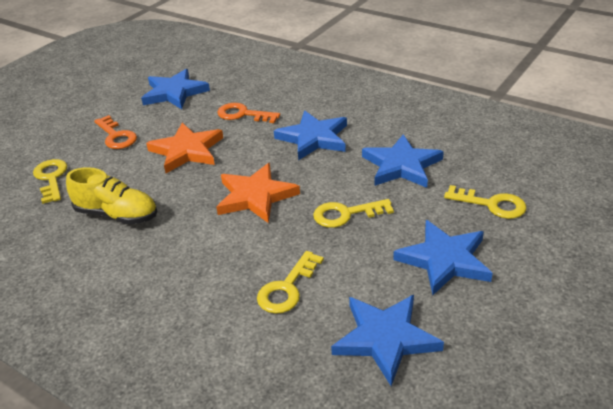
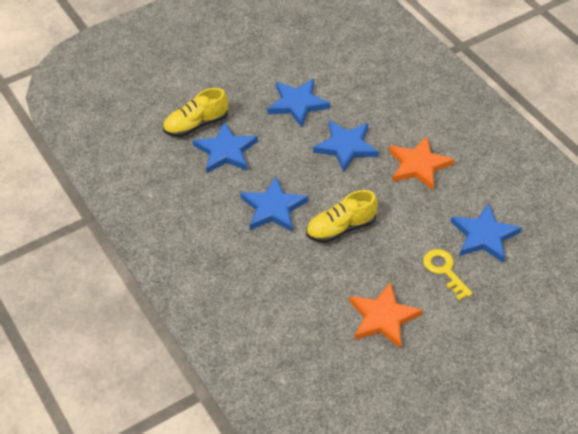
orange key: 2 -> 0
yellow key: 4 -> 1
yellow shoe: 1 -> 2

